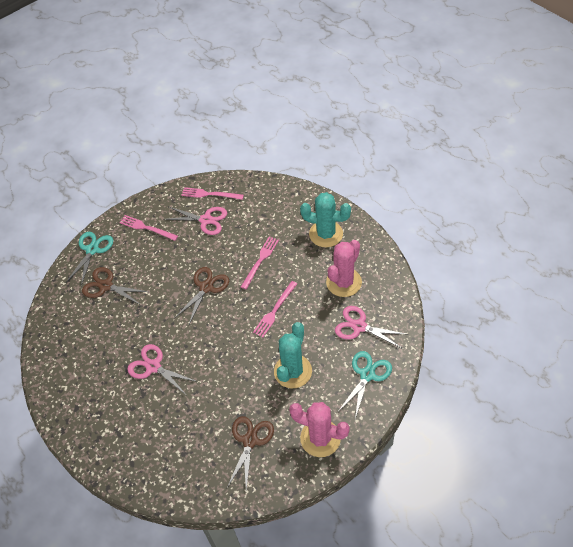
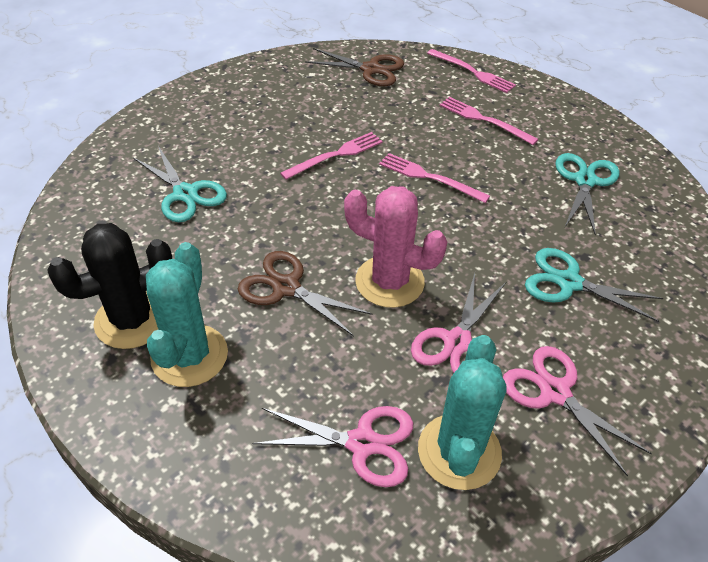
black cactus: 0 -> 1
brown scissors: 3 -> 2
pink cactus: 2 -> 1
turquoise scissors: 2 -> 3

